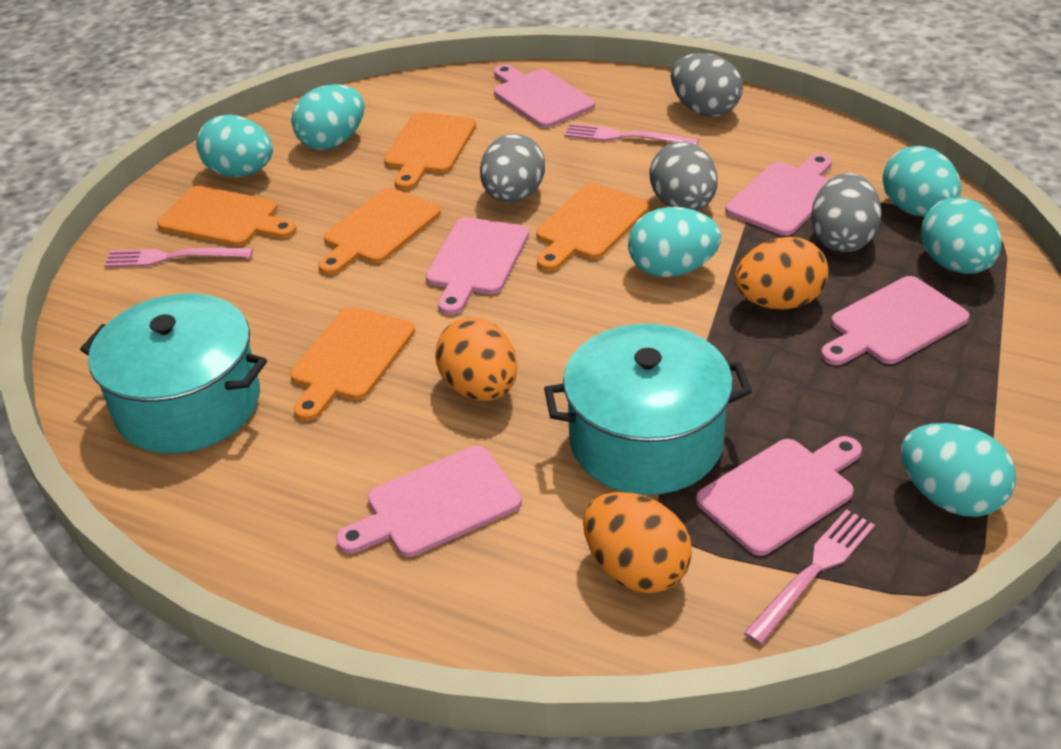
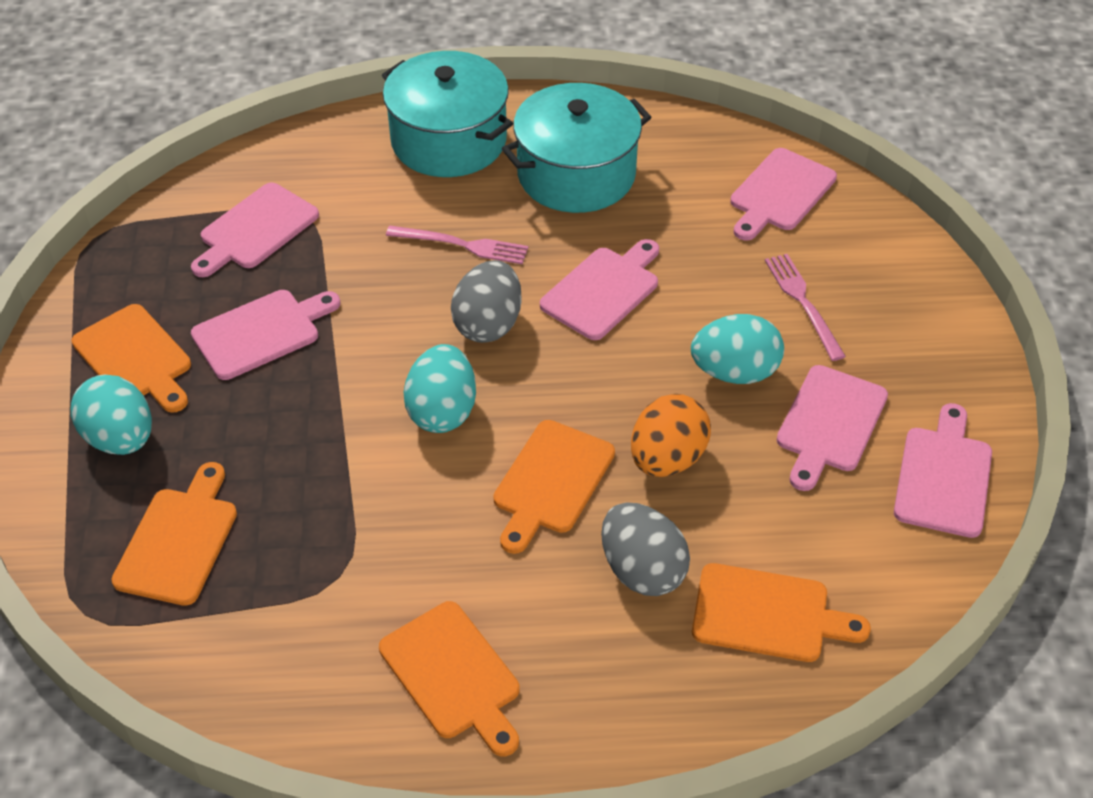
grey egg: 4 -> 2
orange egg: 3 -> 1
pink fork: 3 -> 2
turquoise egg: 6 -> 3

